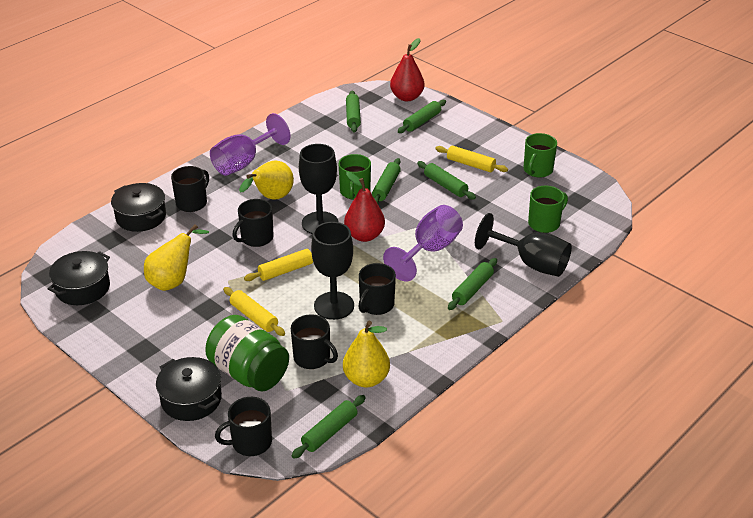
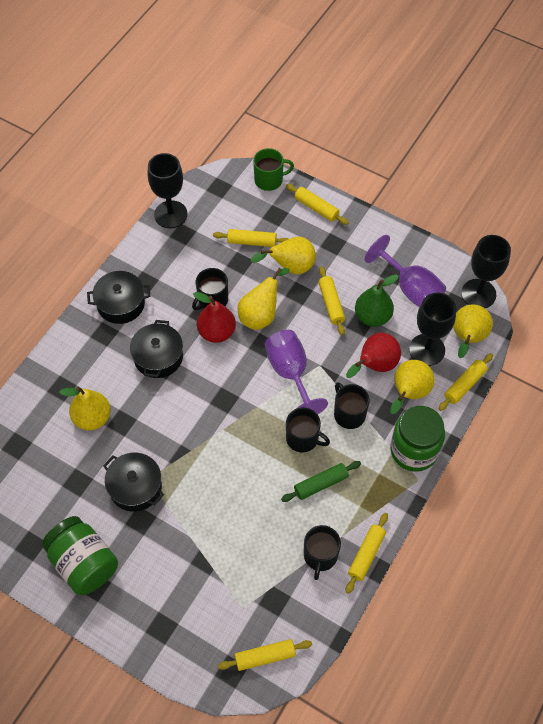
black mug: 5 -> 4
green jar: 1 -> 2
green mug: 3 -> 1
green pear: 0 -> 1
green rolling pin: 6 -> 1
yellow pear: 3 -> 5
yellow rolling pin: 3 -> 6

